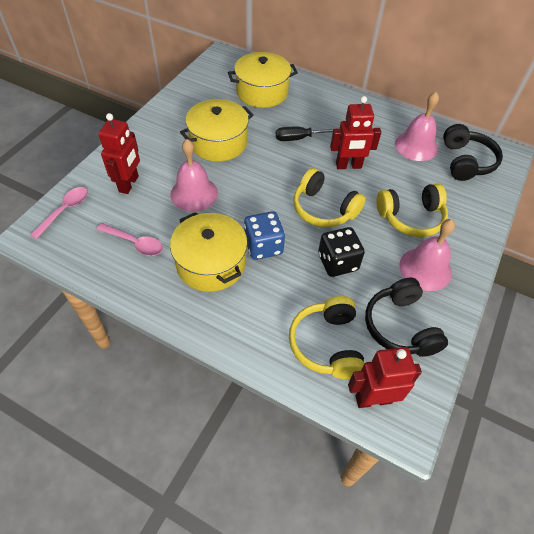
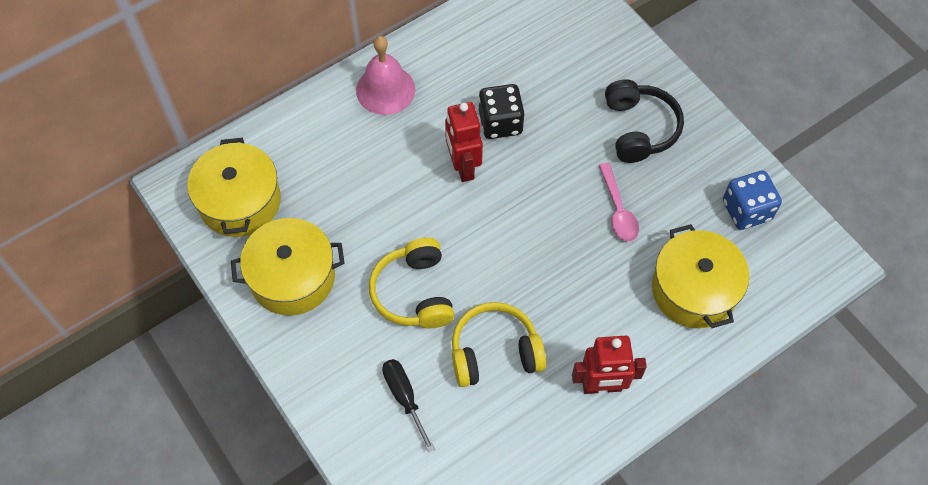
black headphones: 2 -> 1
pink bell: 3 -> 1
pink spoon: 2 -> 1
red robot: 3 -> 2
yellow headphones: 3 -> 2

